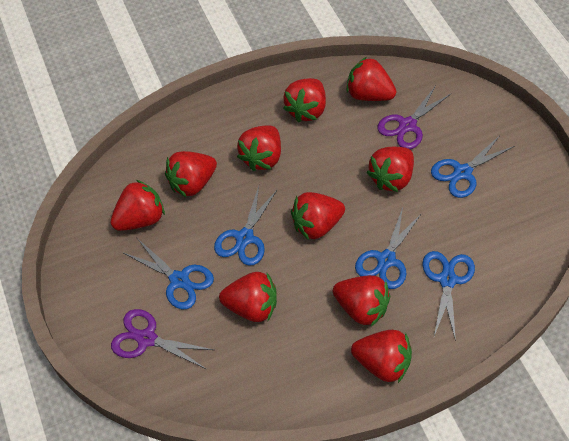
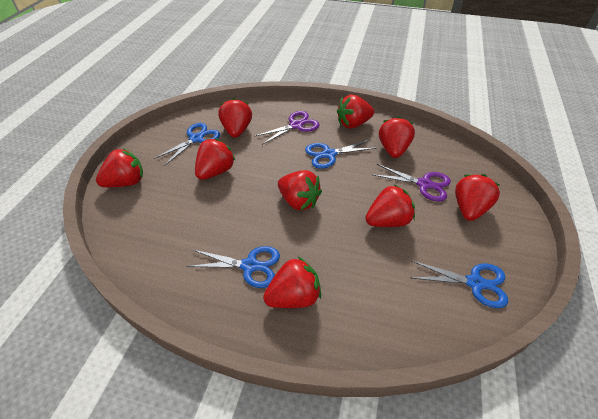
blue scissors: 5 -> 4
red strawberry: 10 -> 9

